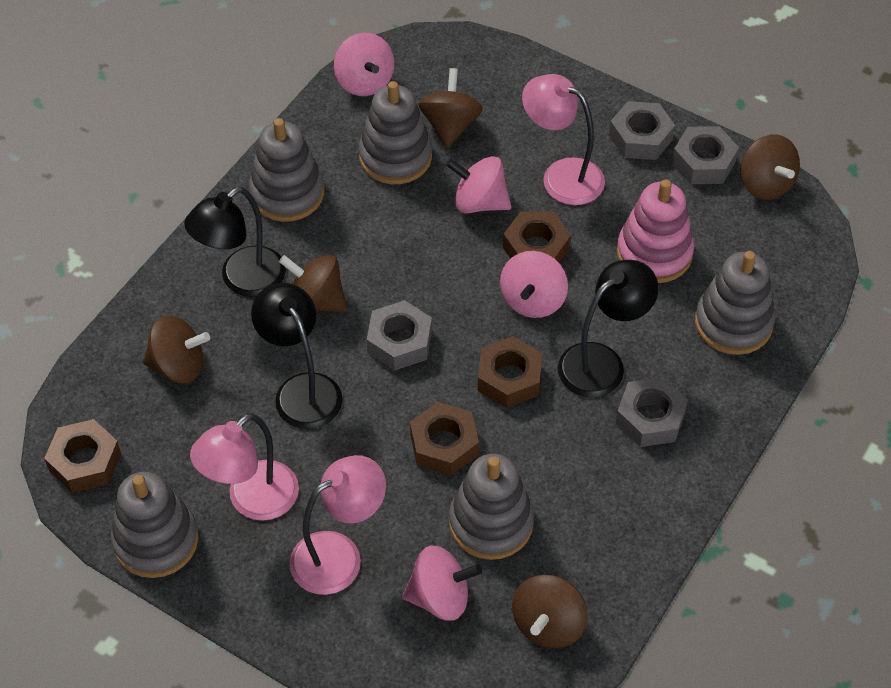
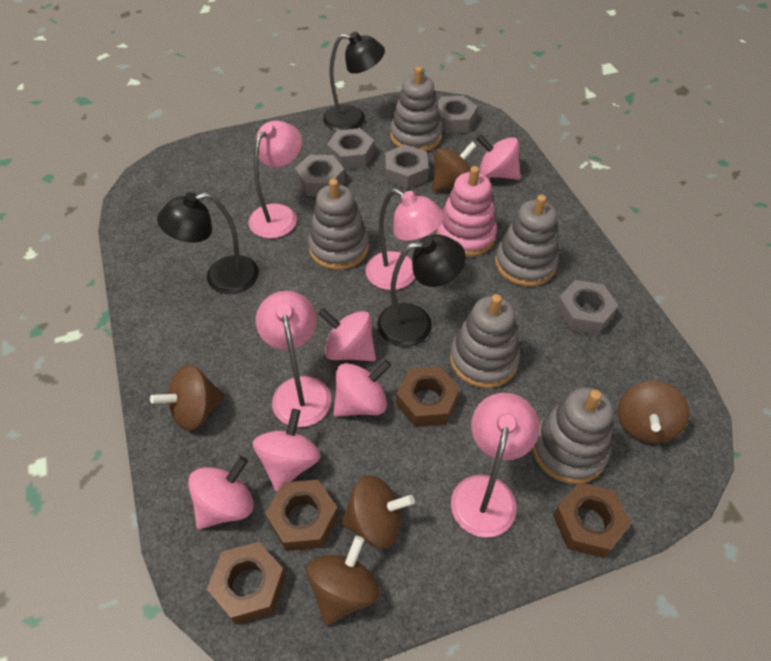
grey nut: 4 -> 5
pink lamp: 3 -> 4
pink spinning top: 4 -> 5

